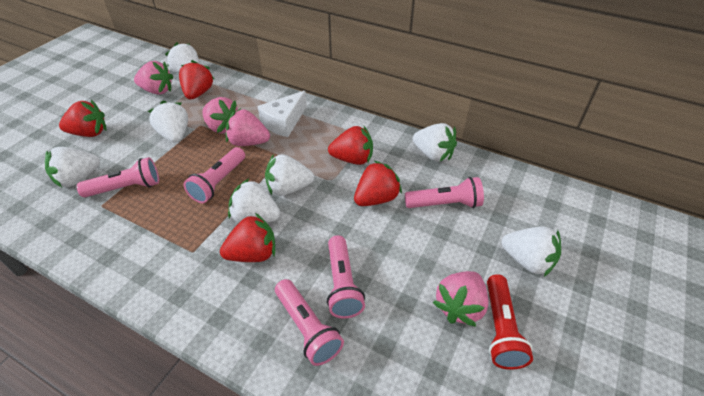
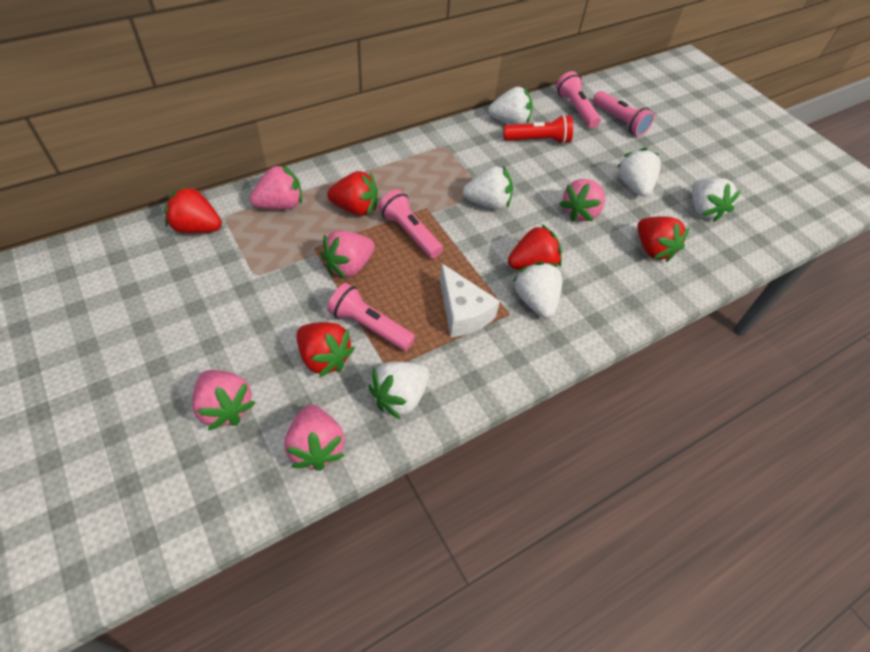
pink flashlight: 5 -> 4
pink strawberry: 4 -> 5
white strawberry: 7 -> 6

